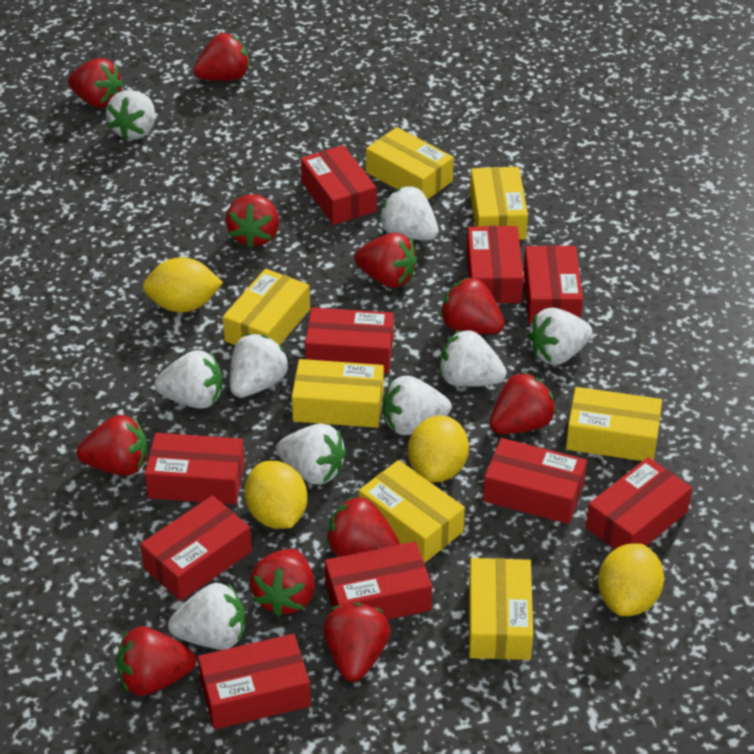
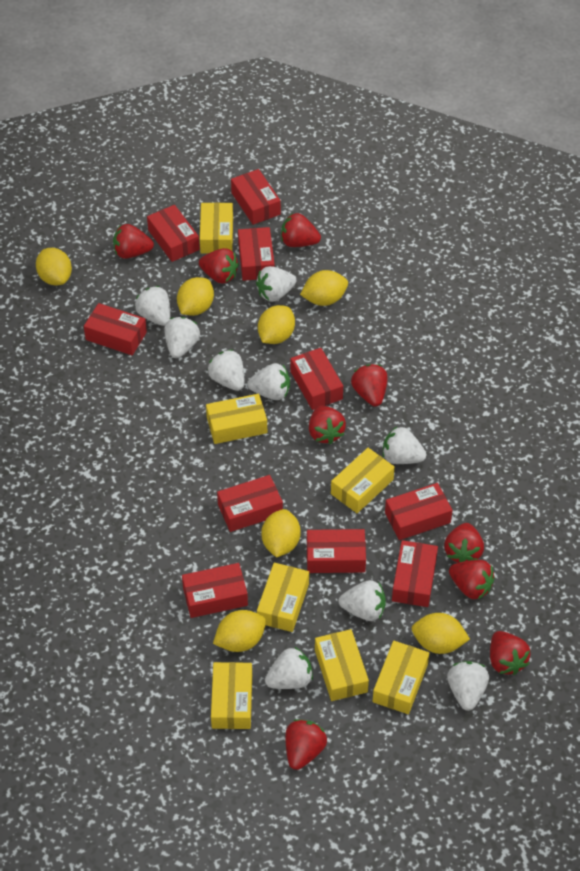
red strawberry: 11 -> 9
yellow lemon: 4 -> 7

